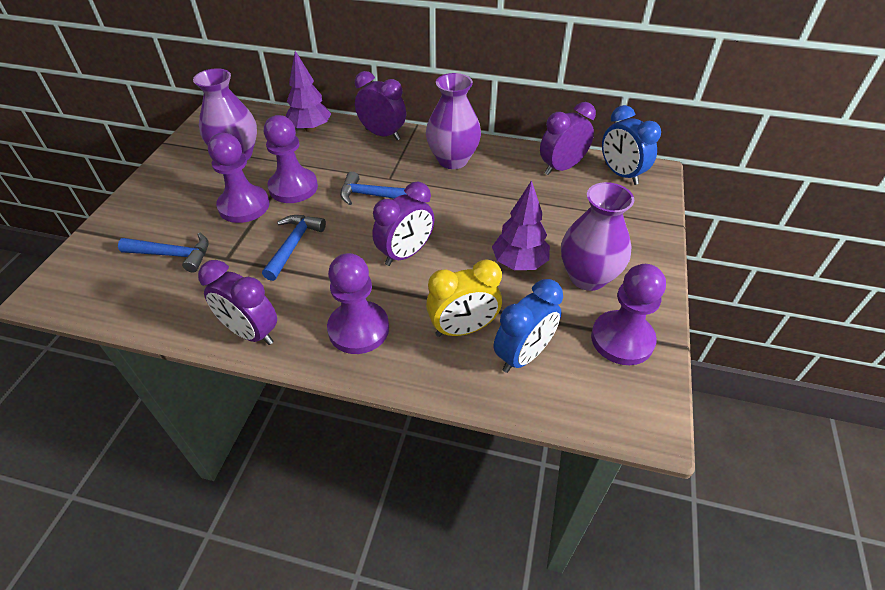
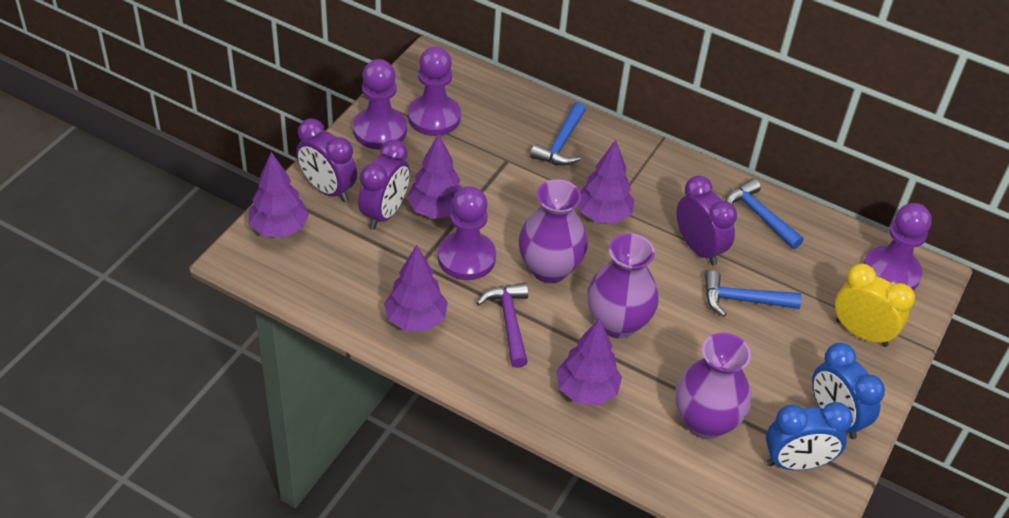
purple clock: 4 -> 3
purple hammer: 0 -> 1
purple tree: 2 -> 5

